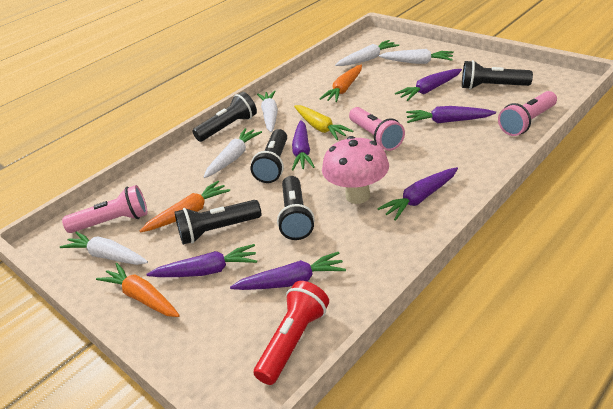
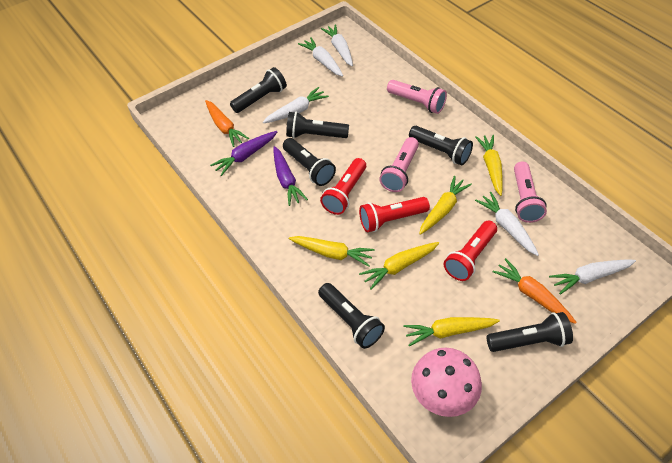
black flashlight: 5 -> 6
orange carrot: 3 -> 2
purple carrot: 6 -> 2
red flashlight: 1 -> 3
yellow carrot: 1 -> 5

